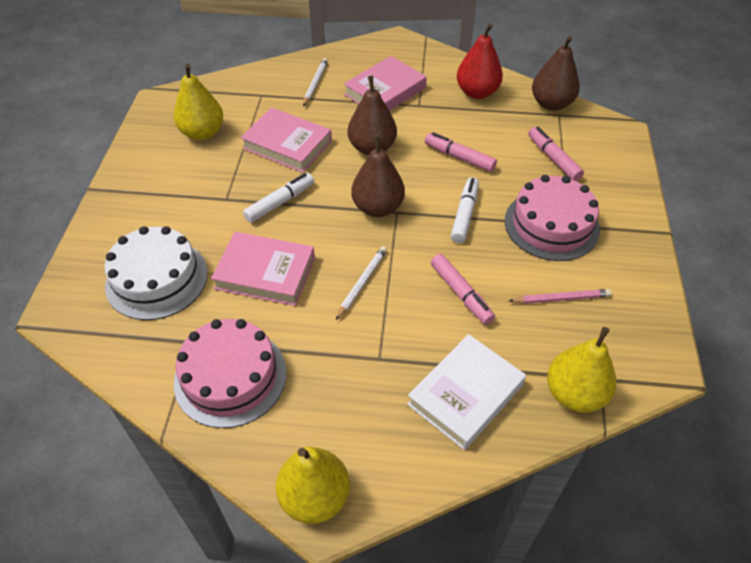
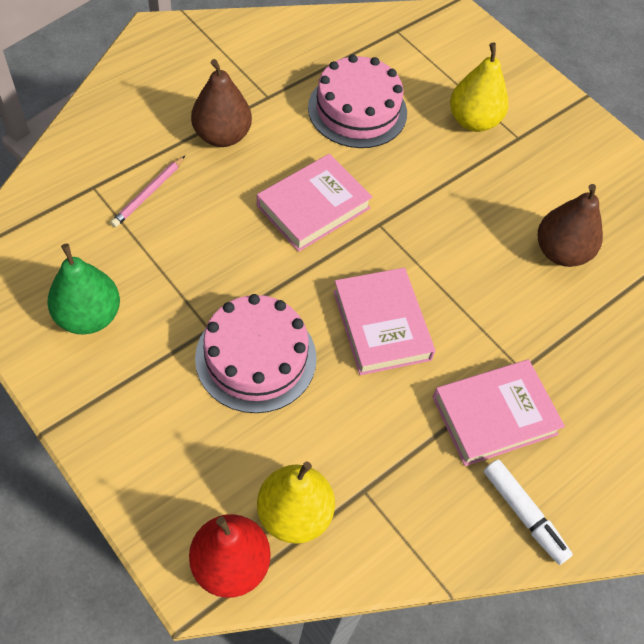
brown pear: 3 -> 2
green pear: 0 -> 1
pink marker: 3 -> 0
white book: 1 -> 0
white cake: 1 -> 0
white marker: 2 -> 1
white pencil: 2 -> 0
yellow pear: 3 -> 2

